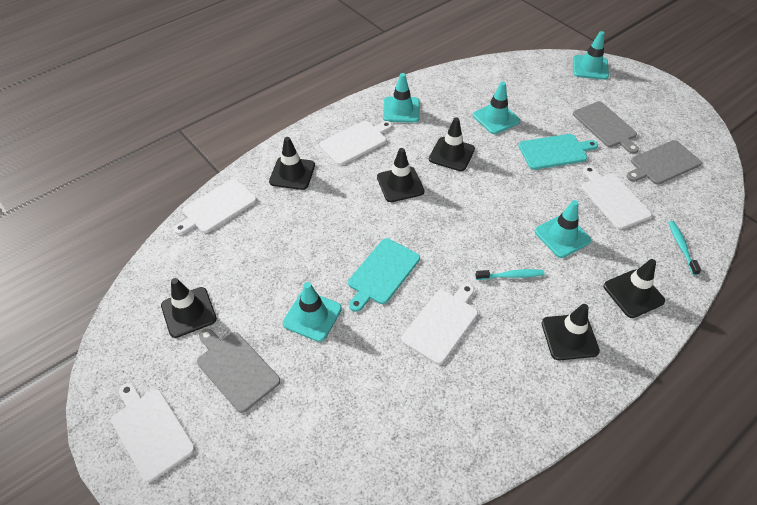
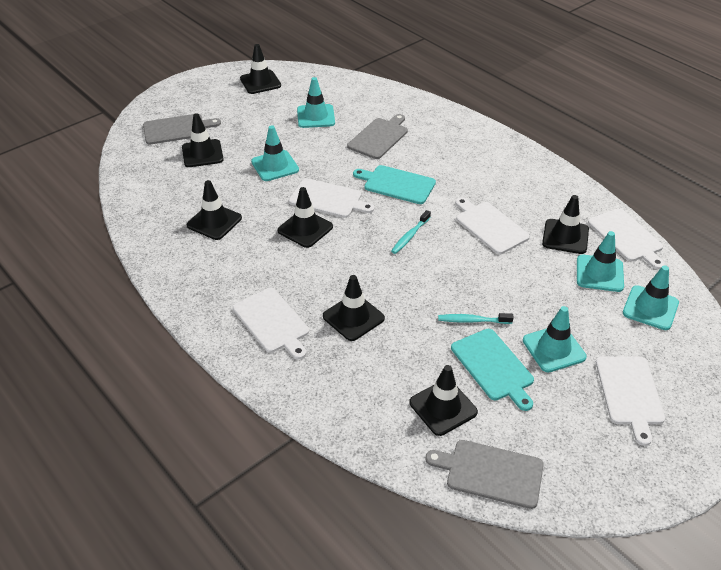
black traffic cone: 6 -> 7

